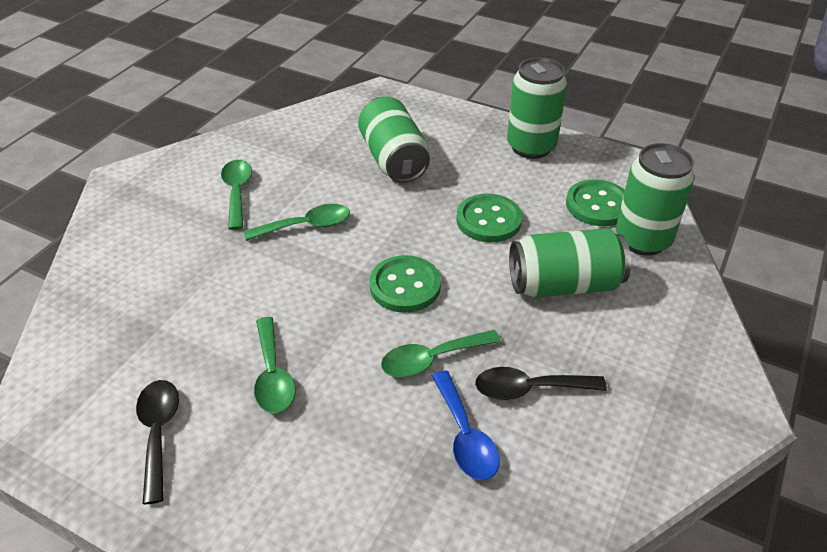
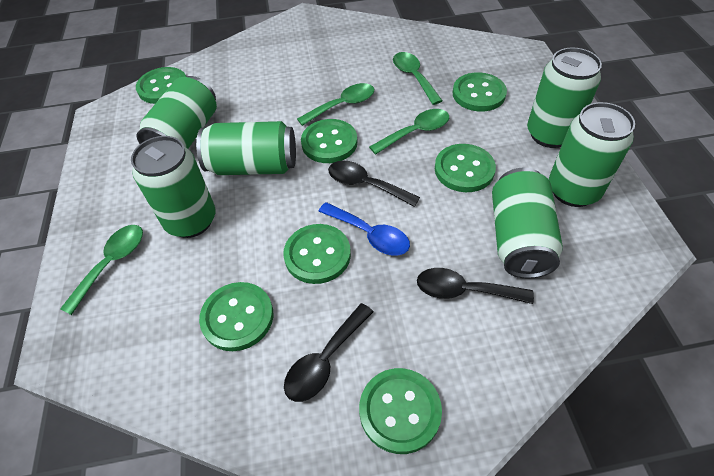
black spoon: 2 -> 3
green button: 3 -> 7
green can: 4 -> 6

